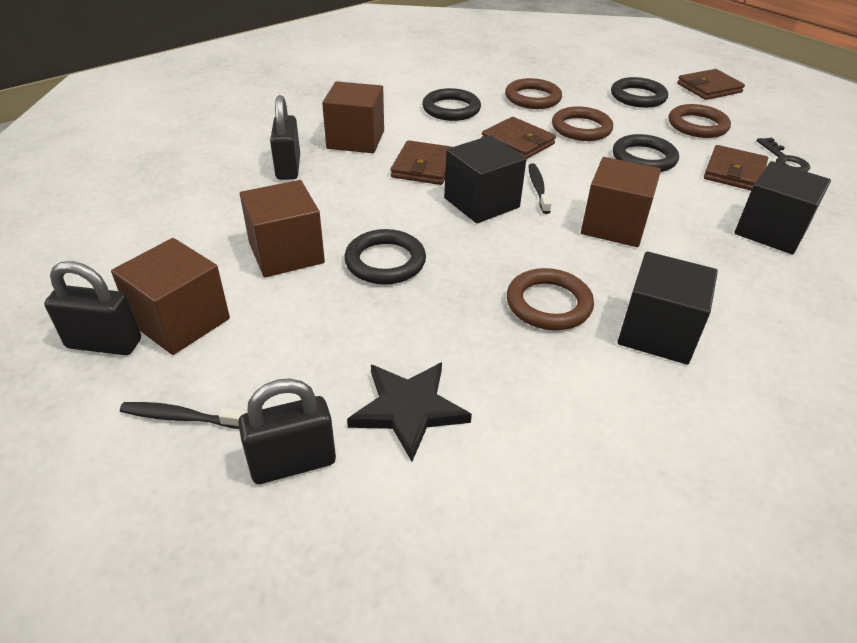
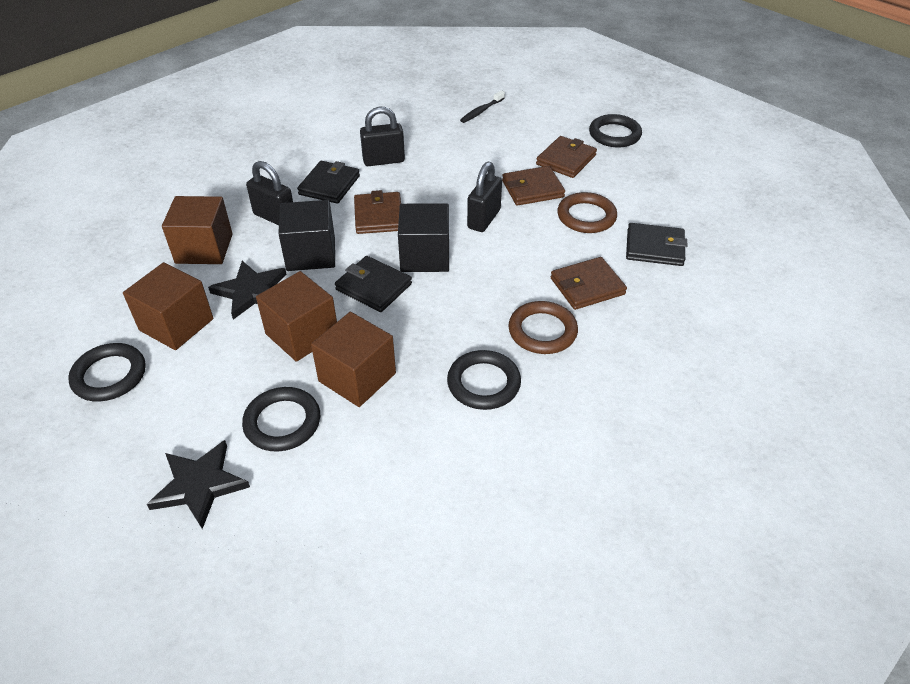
black cube: 3 -> 2
black key: 1 -> 0
black star: 1 -> 2
black toothbrush: 2 -> 1
black wallet: 0 -> 3
brown ring: 4 -> 2

